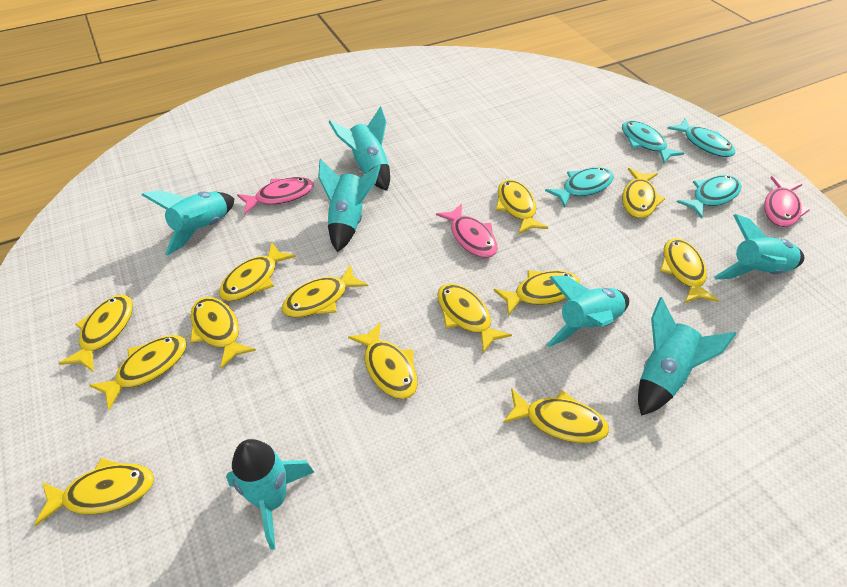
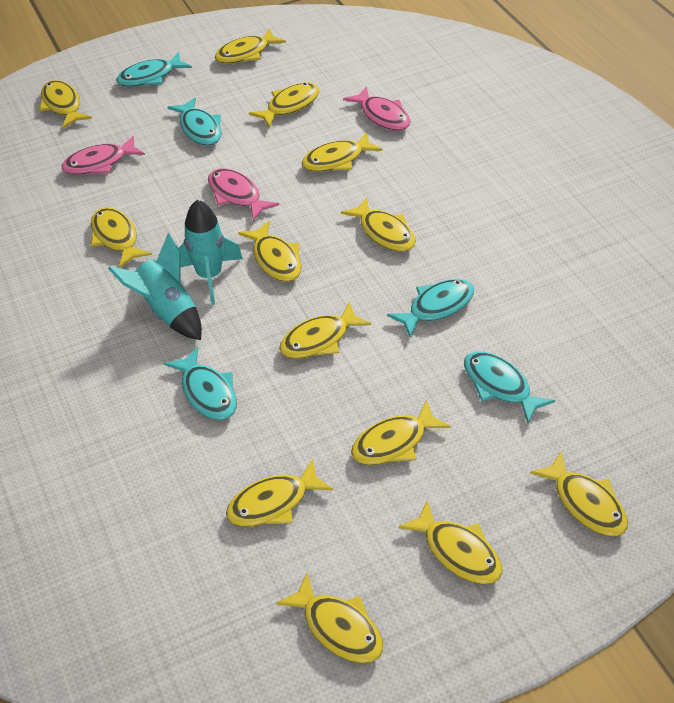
turquoise fish: 4 -> 5
turquoise rocket: 7 -> 2

